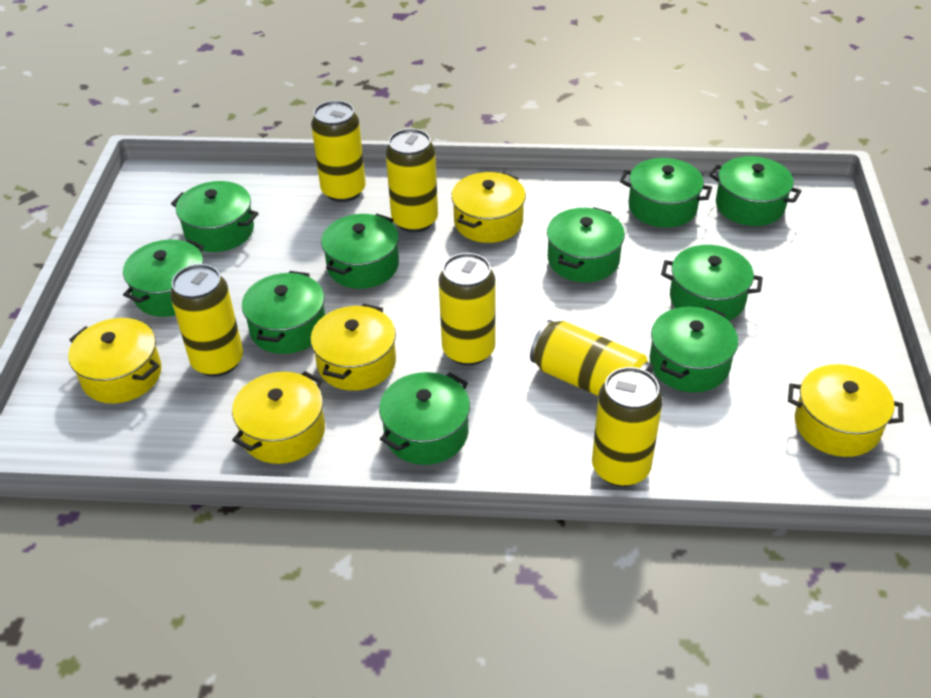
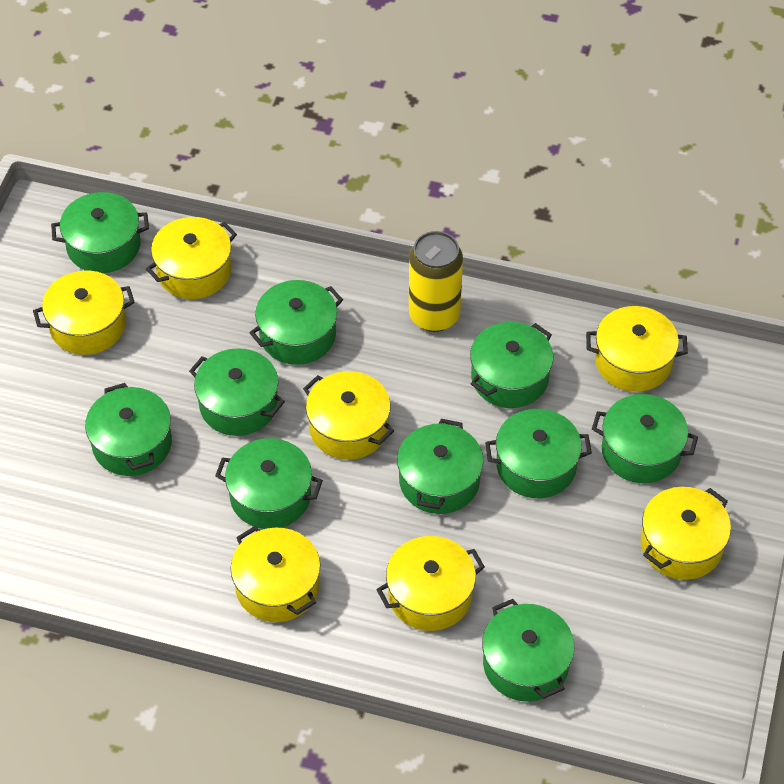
yellow can: 6 -> 1
yellow pot: 5 -> 7

